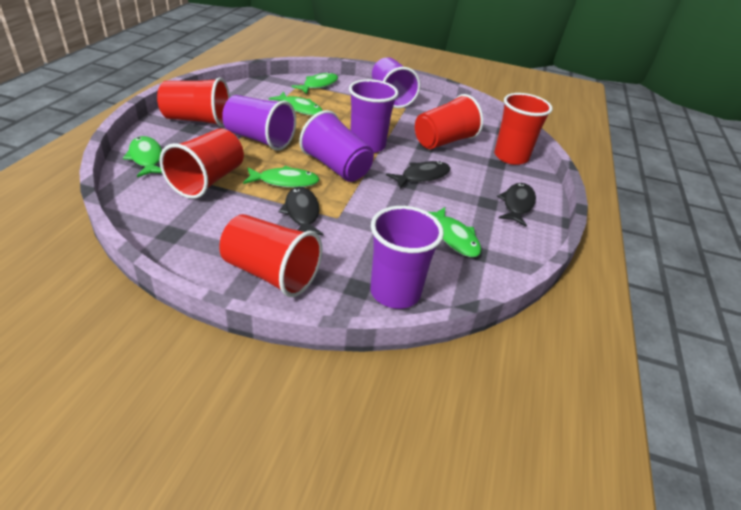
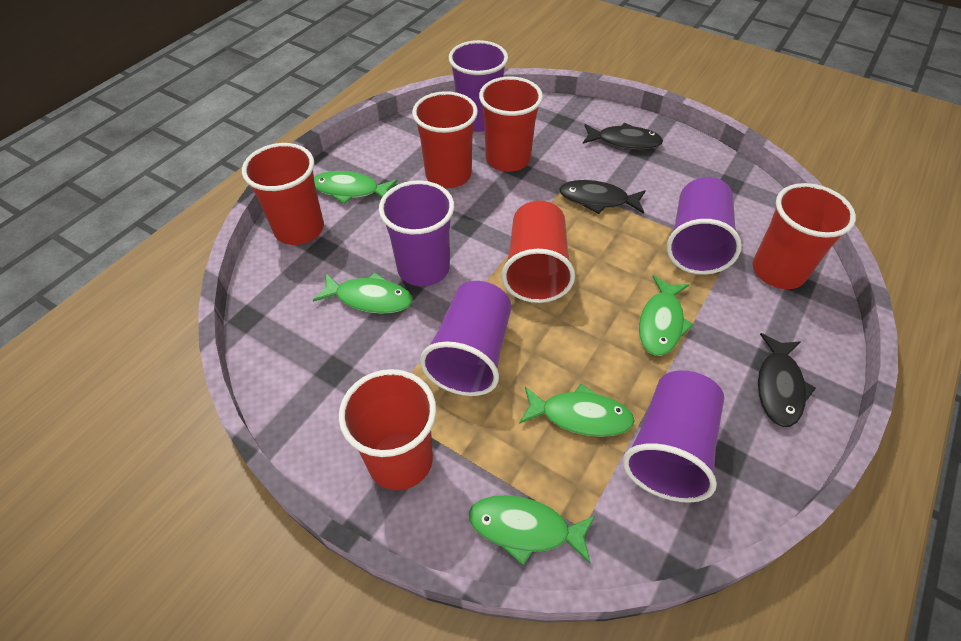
red cup: 5 -> 6

